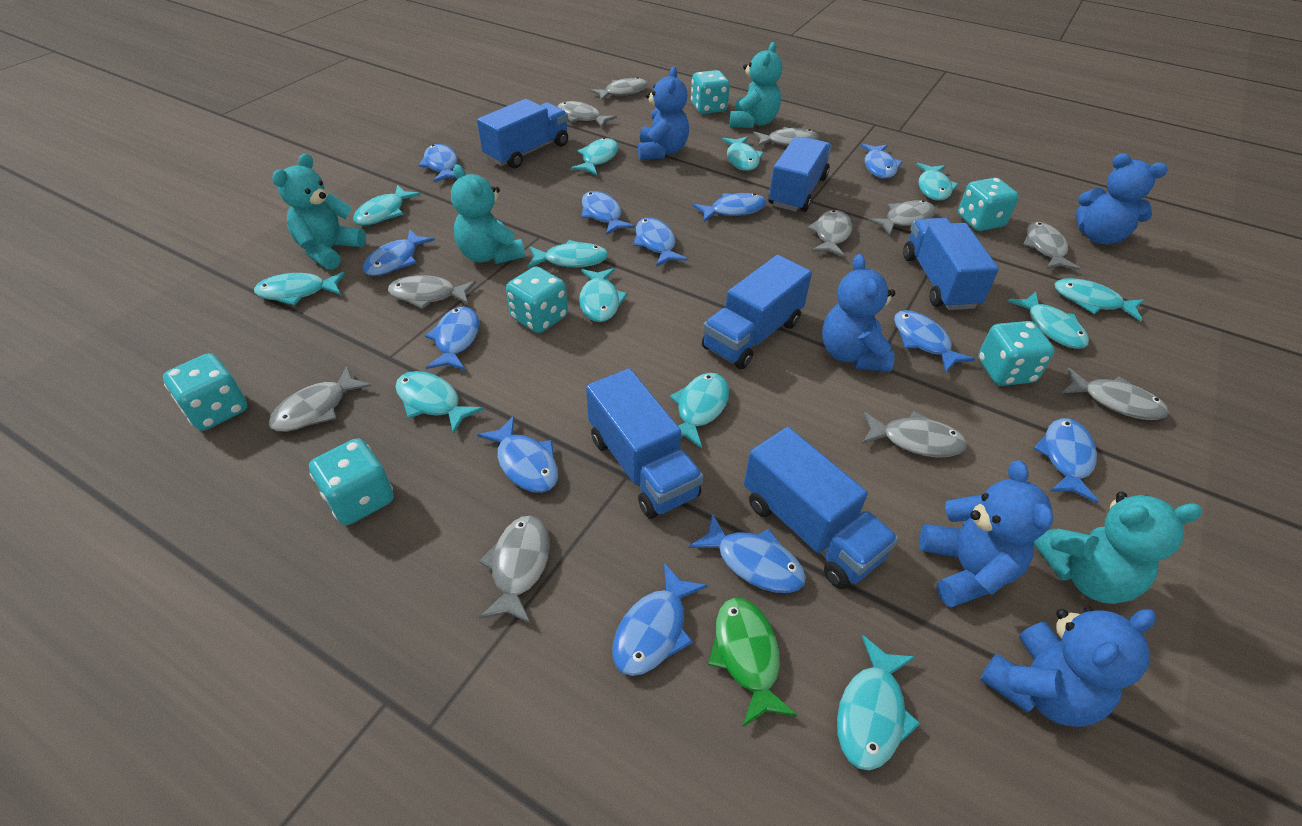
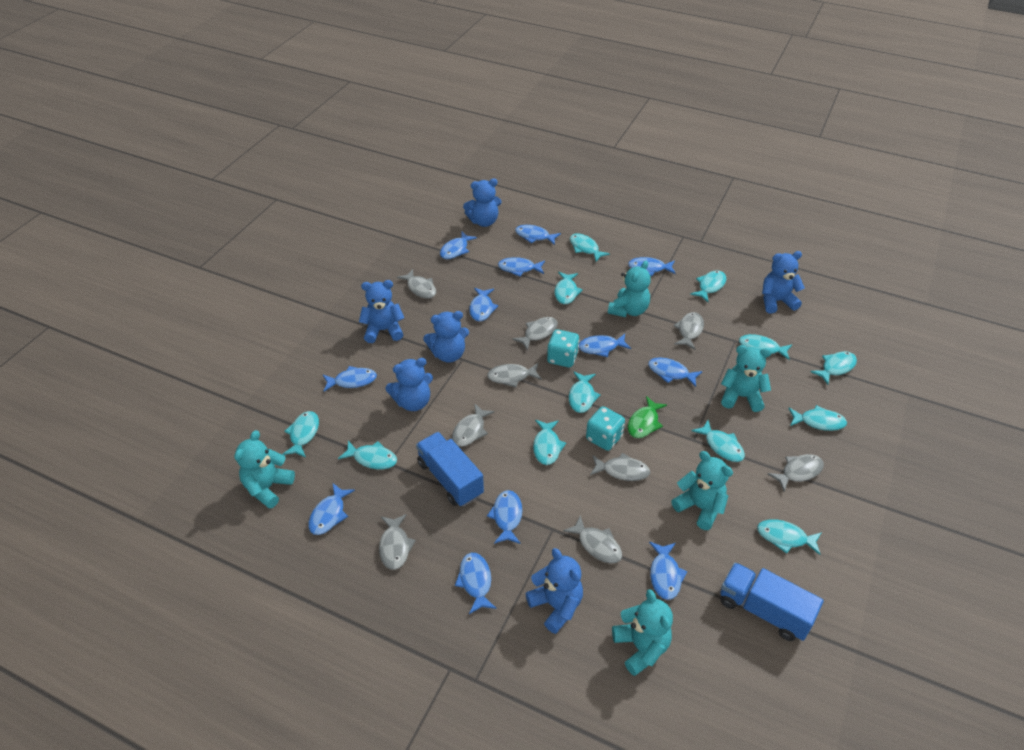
blue teddy bear: 5 -> 6
blue truck: 6 -> 2
grey fish: 11 -> 9
turquoise dice: 6 -> 2
turquoise teddy bear: 4 -> 5

